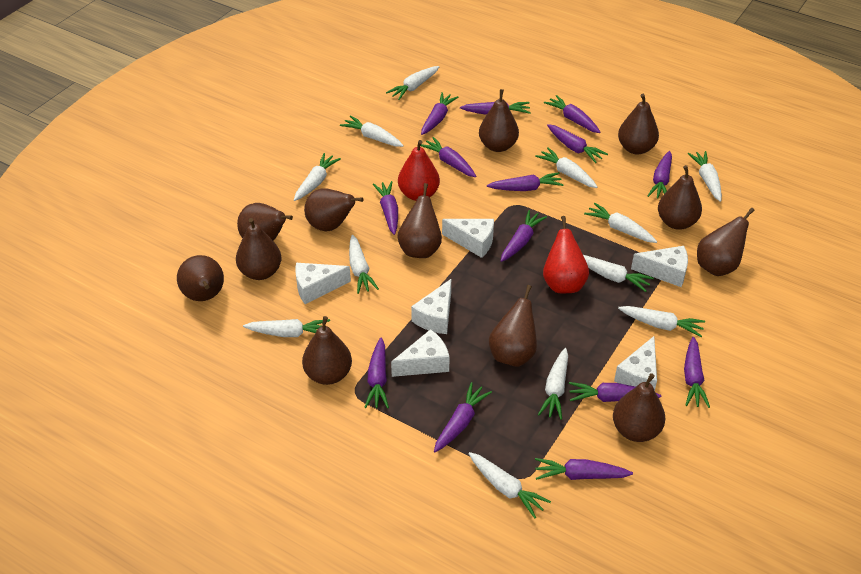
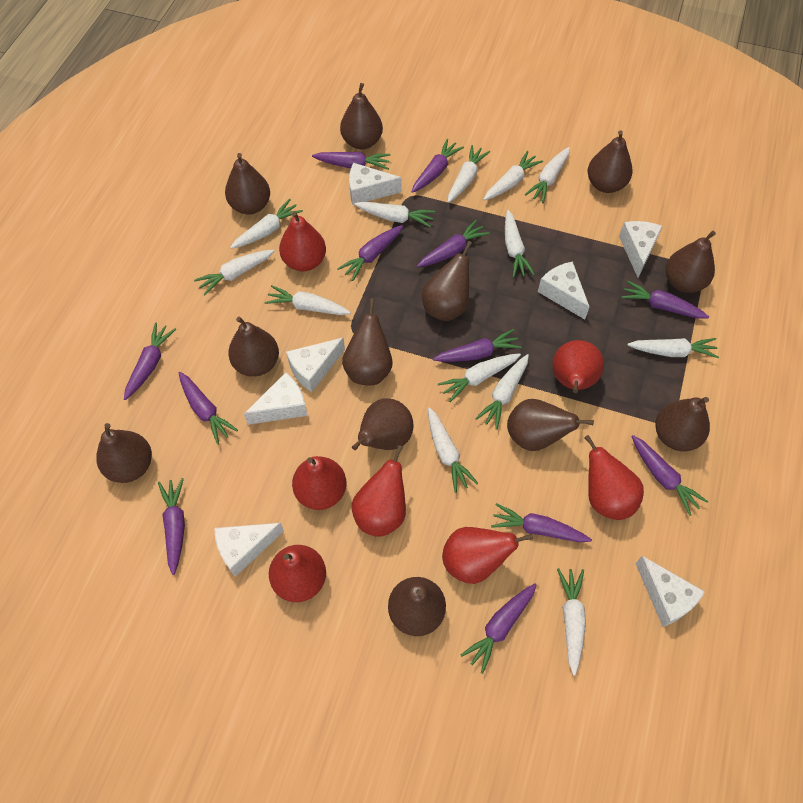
purple carrot: 14 -> 12
red pear: 2 -> 7
white carrot: 12 -> 13
white cheese: 6 -> 7

